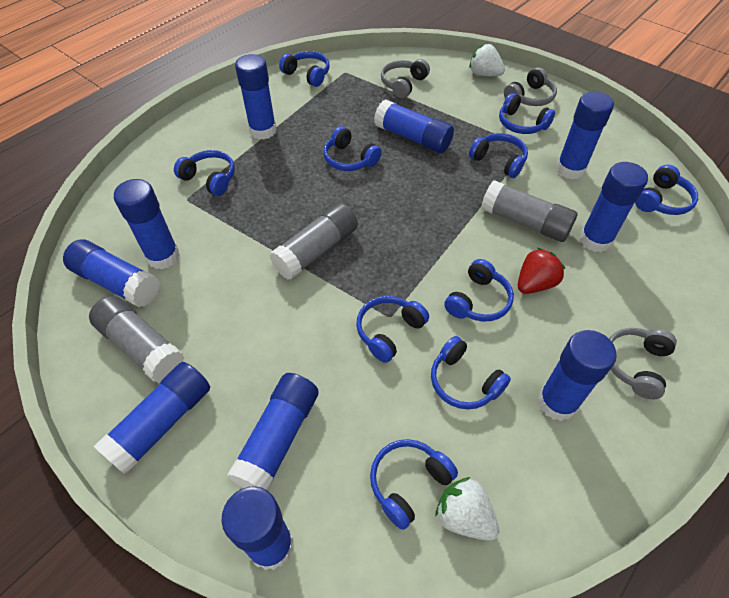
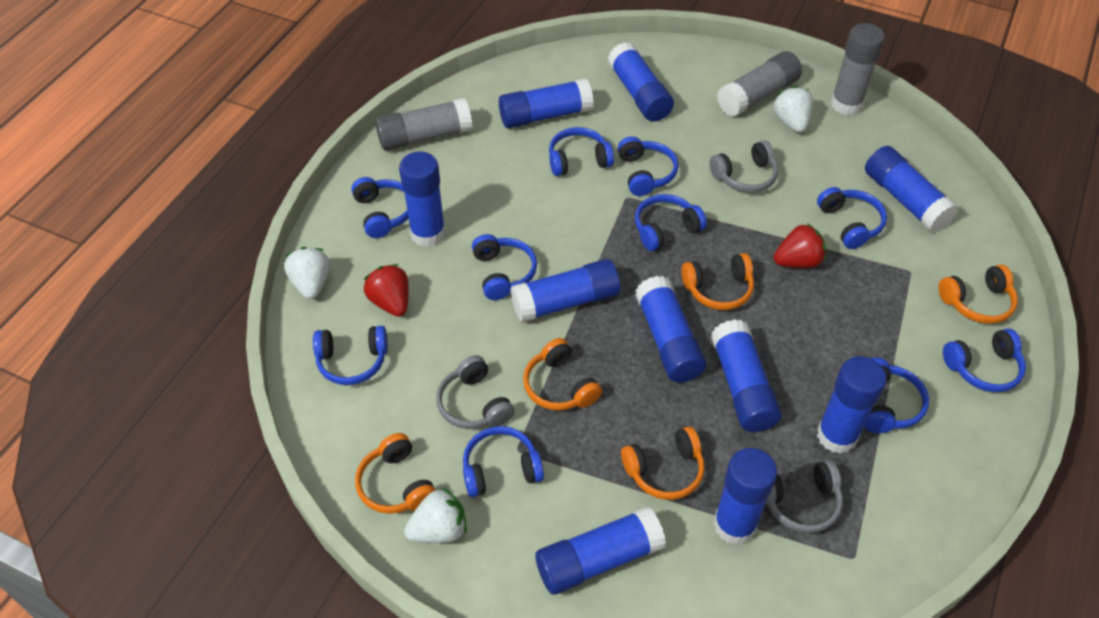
orange headphones: 0 -> 5
red strawberry: 1 -> 2
white strawberry: 2 -> 3

